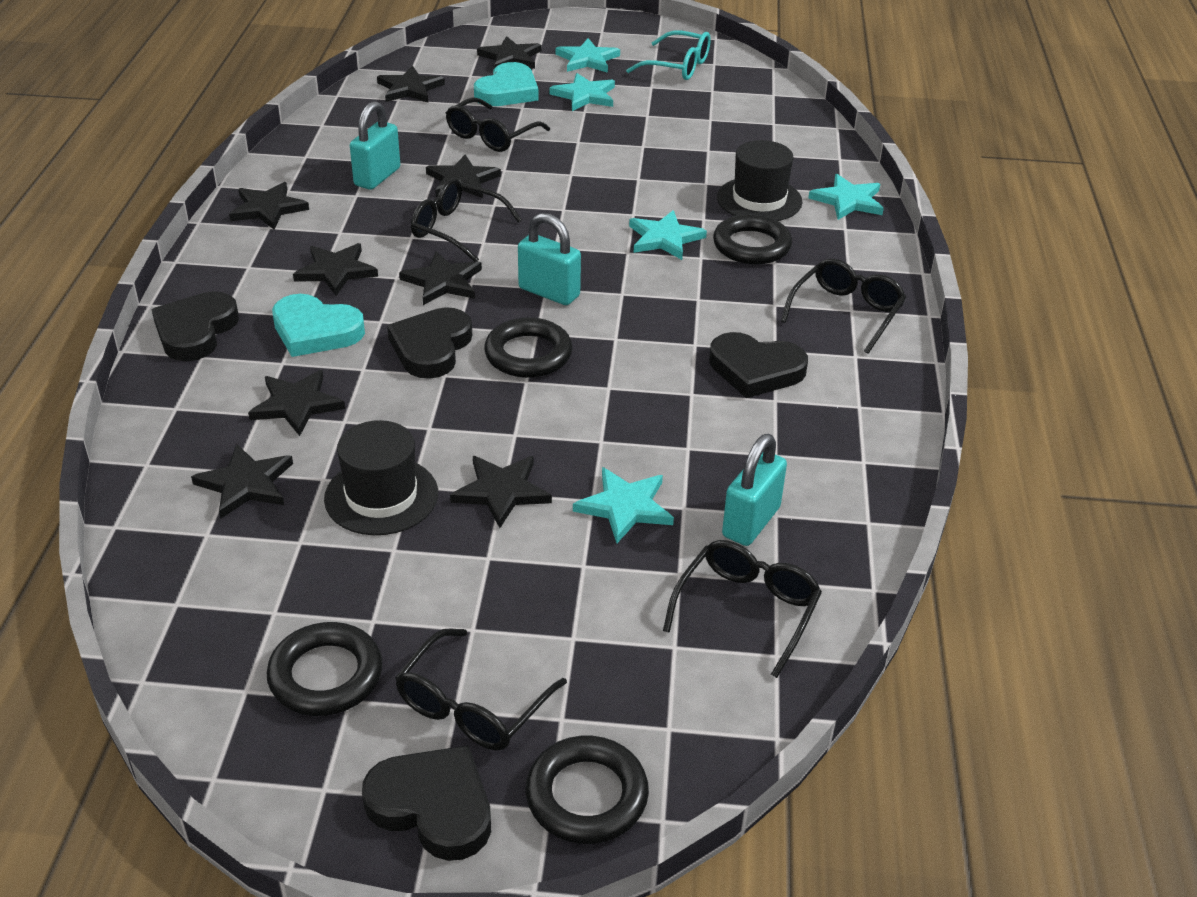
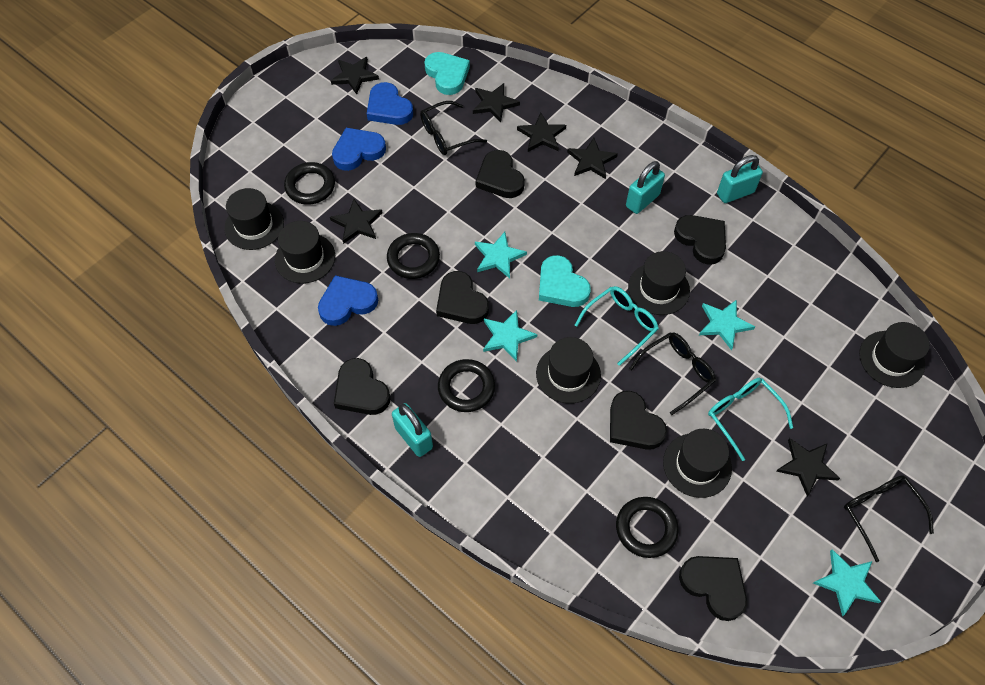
black glasses: 5 -> 3
black hat: 2 -> 6
black heart: 4 -> 6
black star: 9 -> 6
blue heart: 0 -> 3
turquoise glasses: 1 -> 2
turquoise star: 5 -> 4

